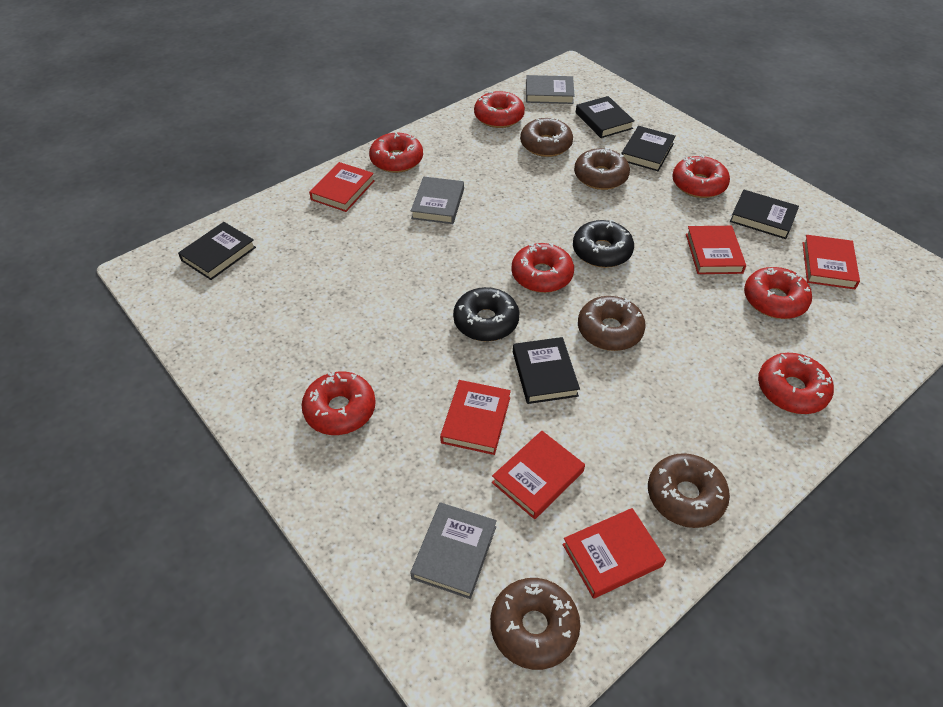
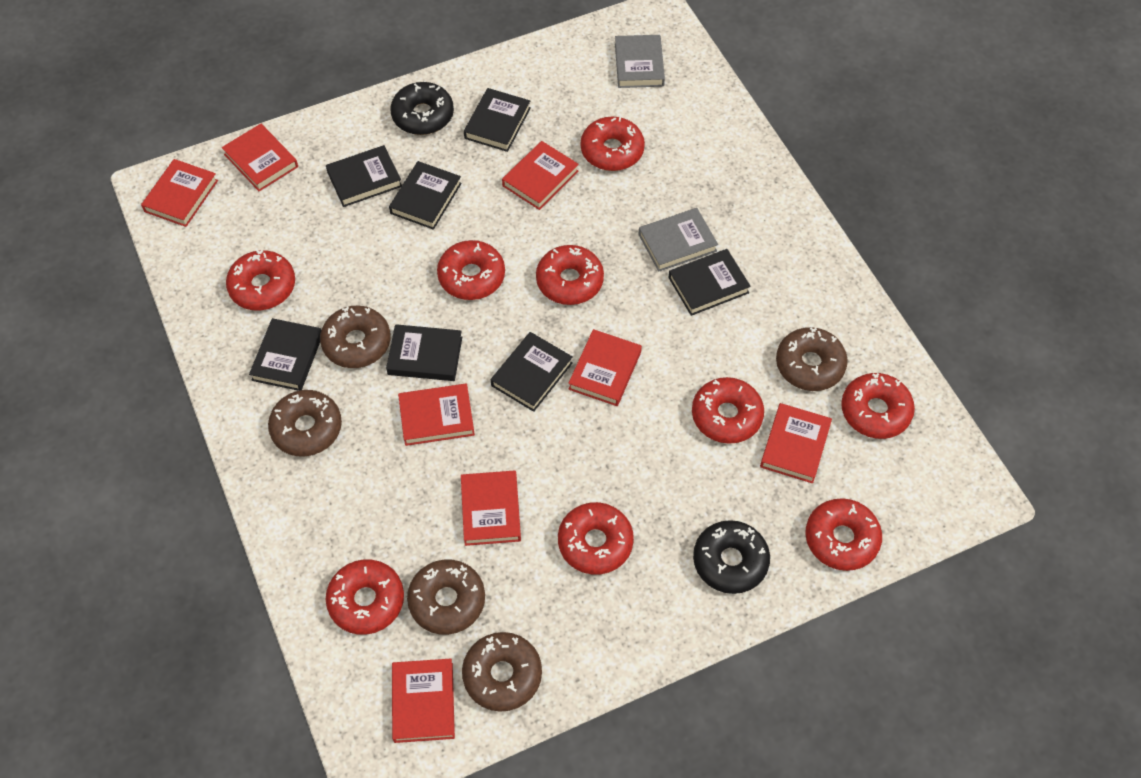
black book: 5 -> 7
grey book: 3 -> 2
red book: 6 -> 8
red donut: 7 -> 9

